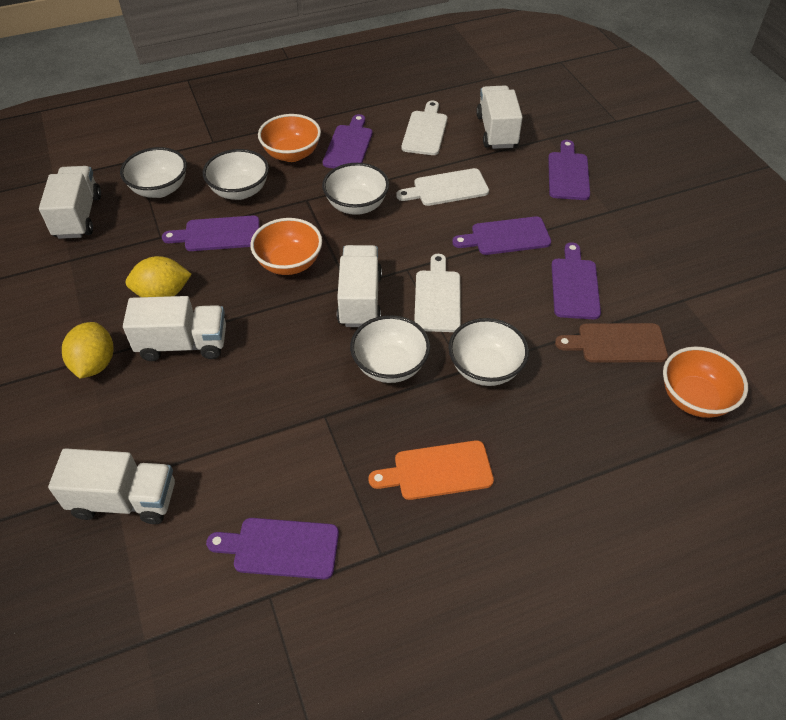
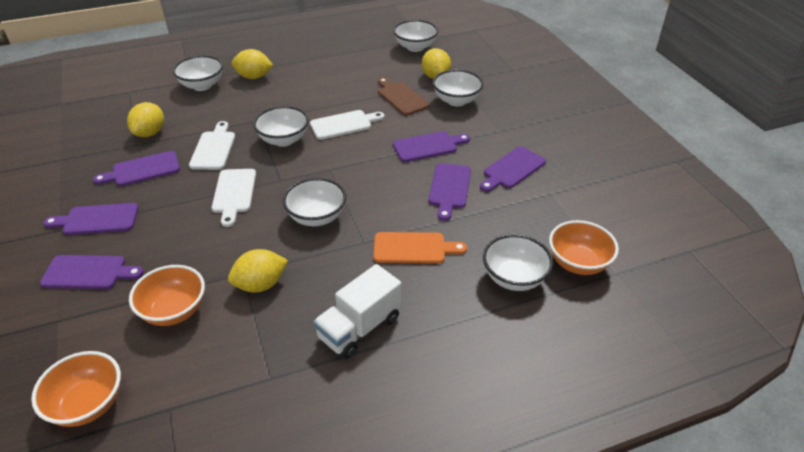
white bowl: 5 -> 6
white truck: 5 -> 1
yellow lemon: 2 -> 4

